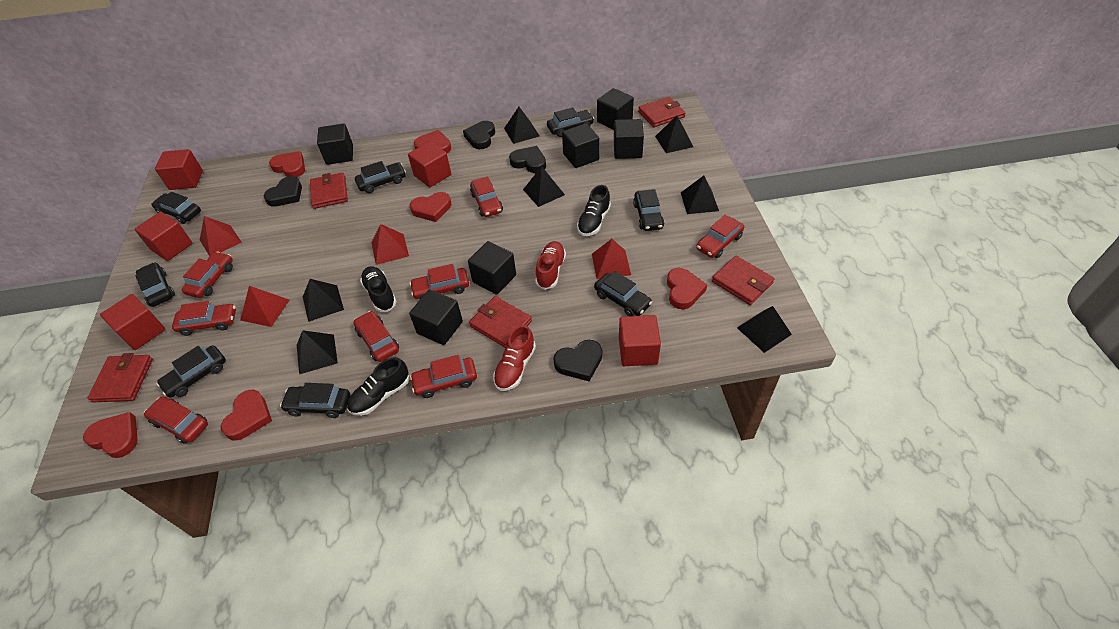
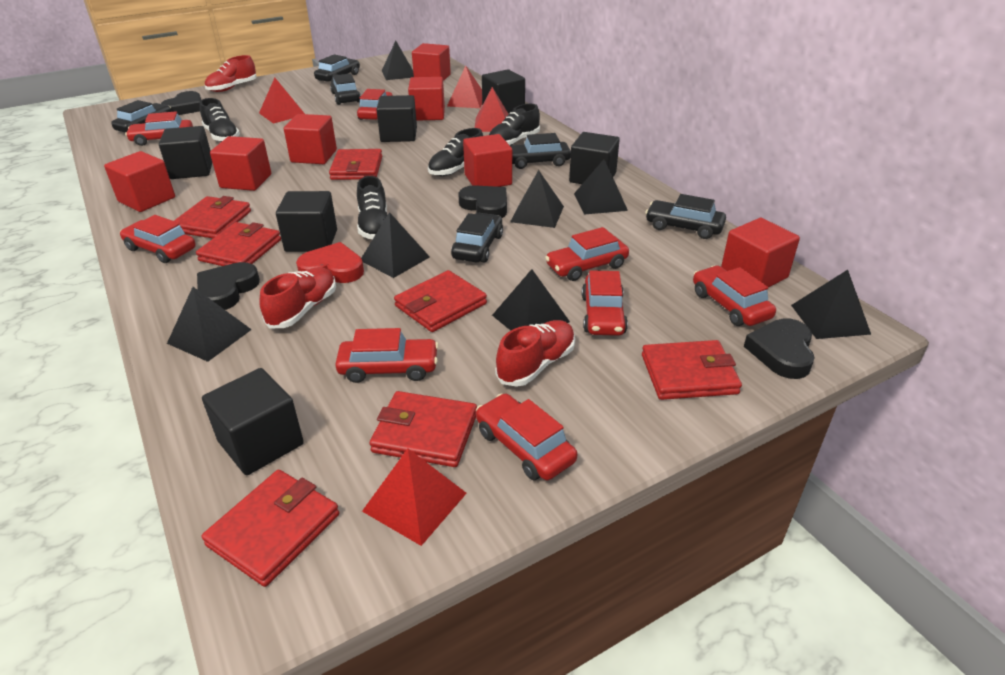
black car: 8 -> 6
black shoe: 3 -> 4
red cube: 5 -> 7
red heart: 6 -> 1
red shoe: 2 -> 3
red wallet: 5 -> 7

